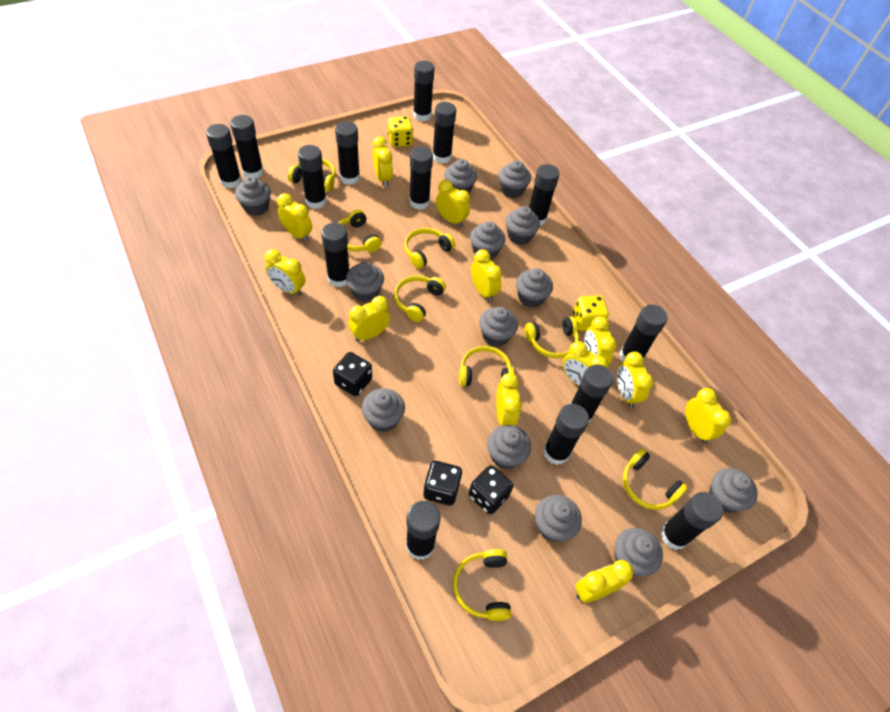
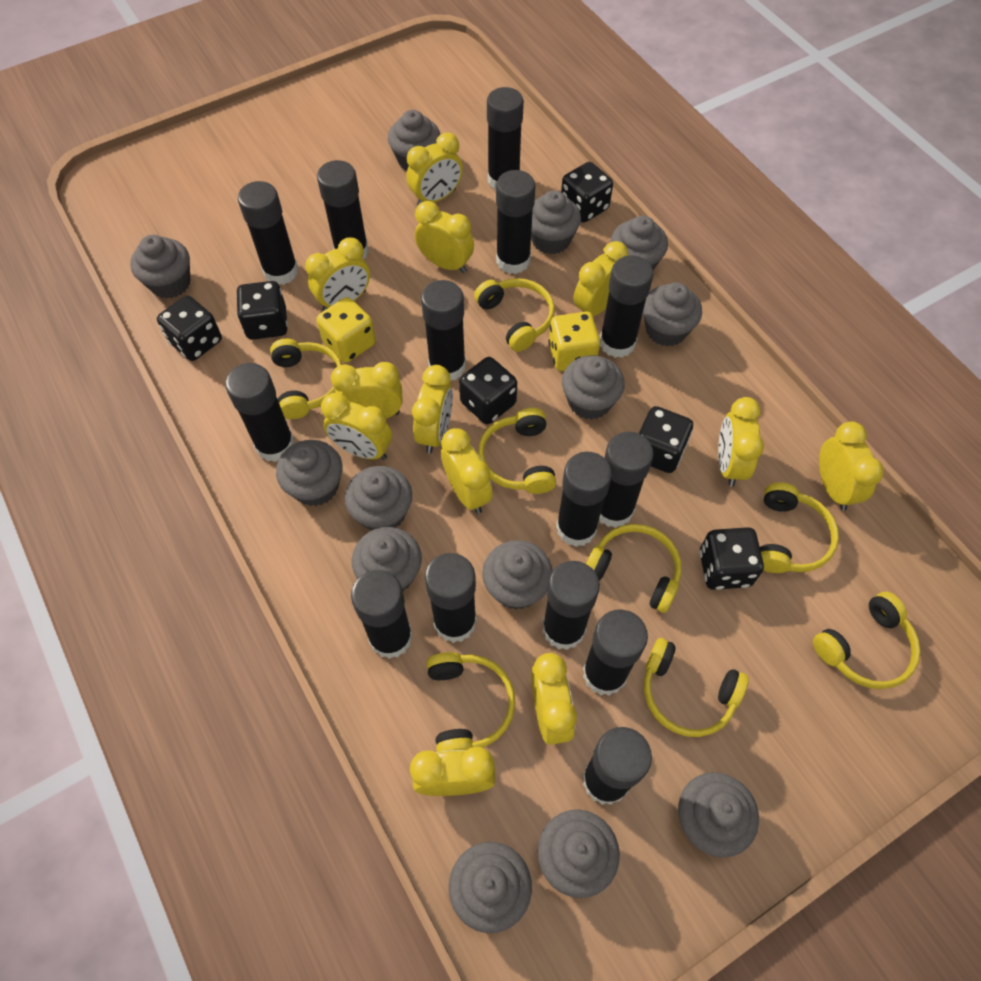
black dice: 3 -> 6

